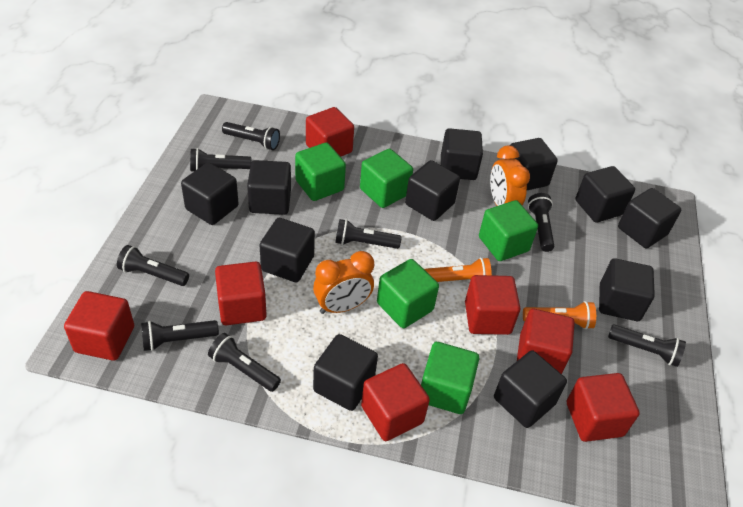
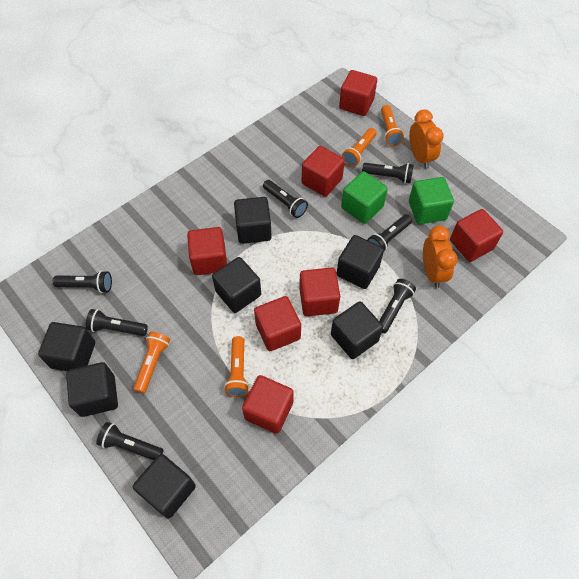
black cube: 11 -> 7
black flashlight: 8 -> 7
green cube: 5 -> 2
orange flashlight: 2 -> 4

